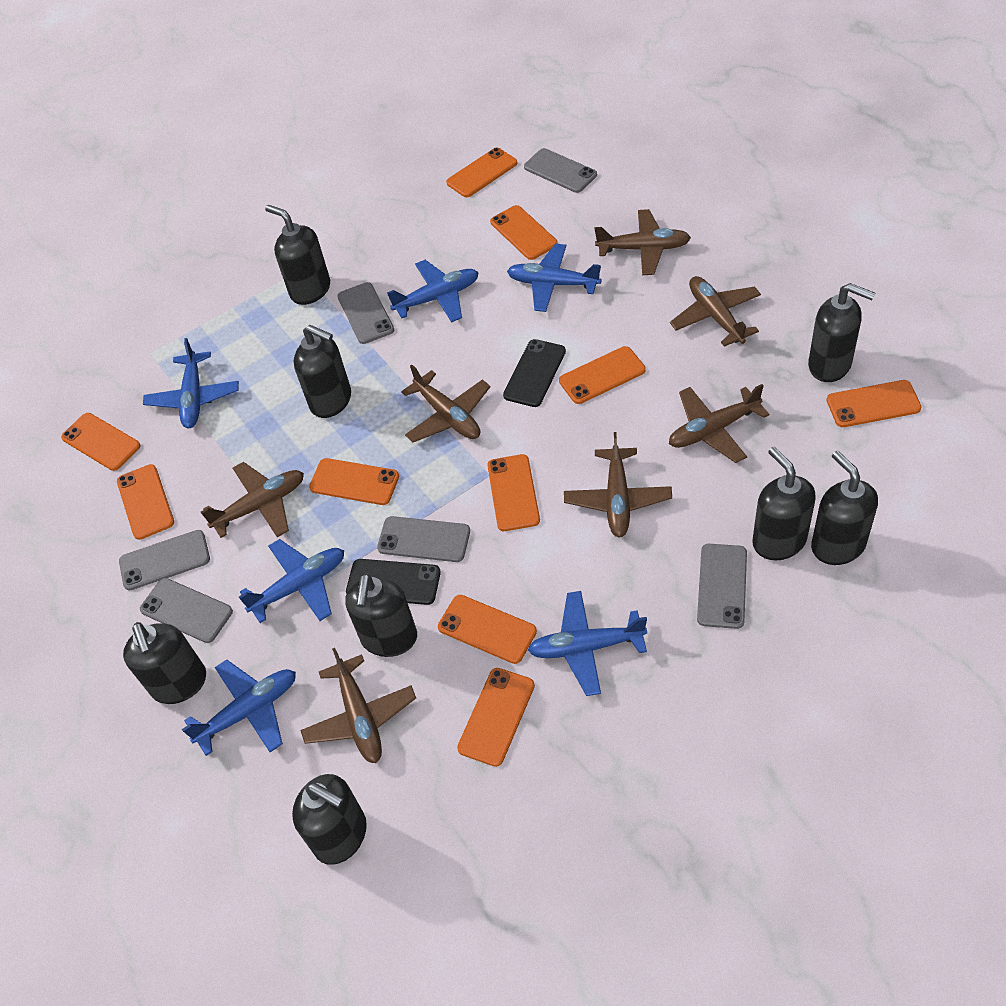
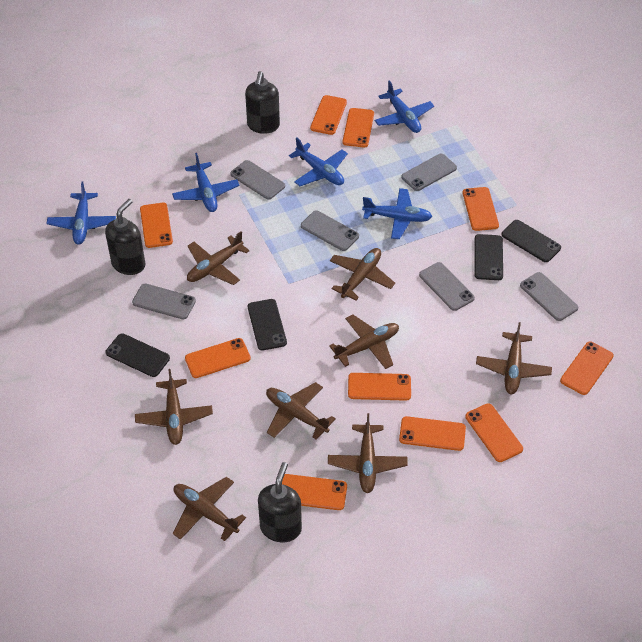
black phone: 2 -> 4
black soap dispenser: 8 -> 3
blue plane: 6 -> 5
brown plane: 7 -> 8

